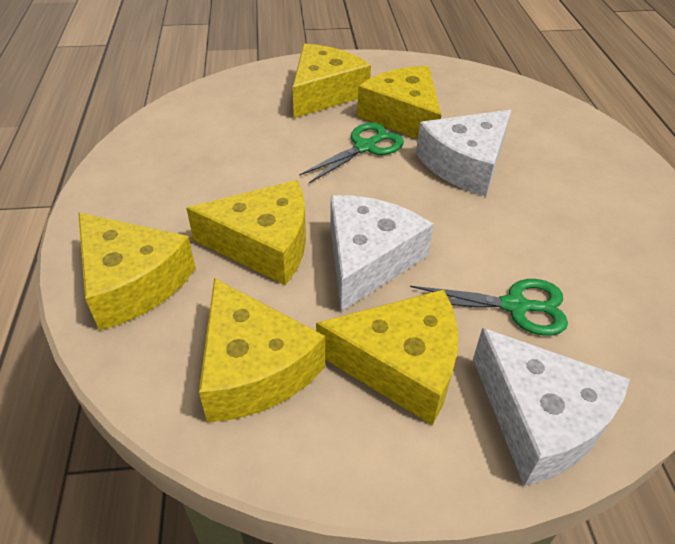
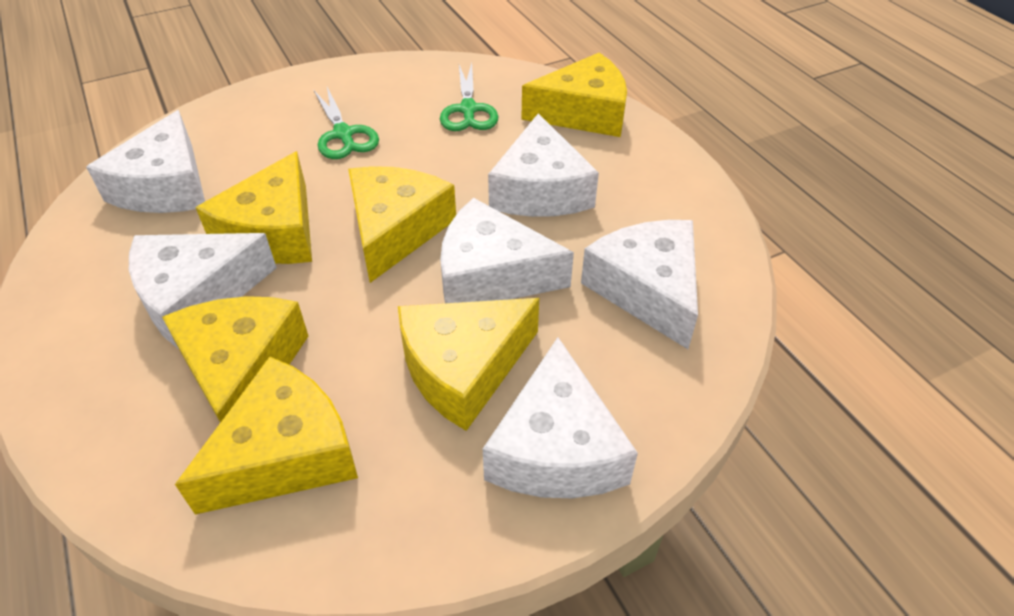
white cheese: 3 -> 6

